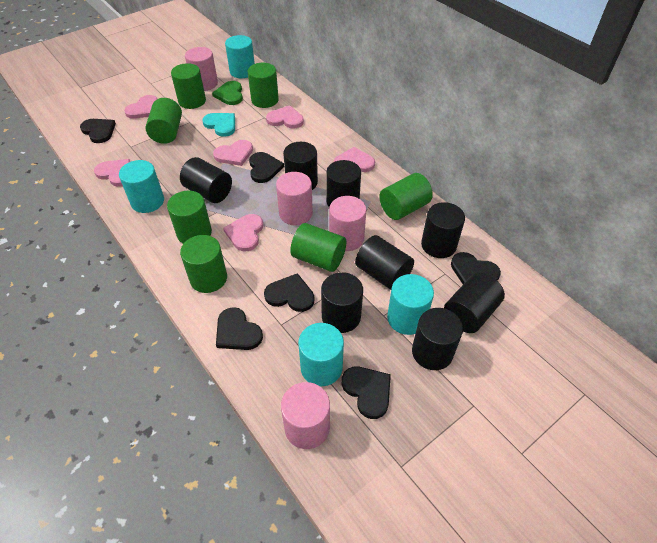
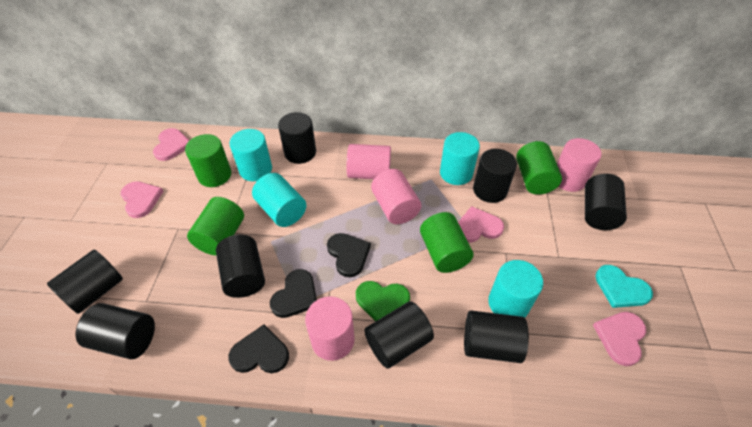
black heart: 6 -> 3
green cylinder: 7 -> 4
pink heart: 6 -> 4

